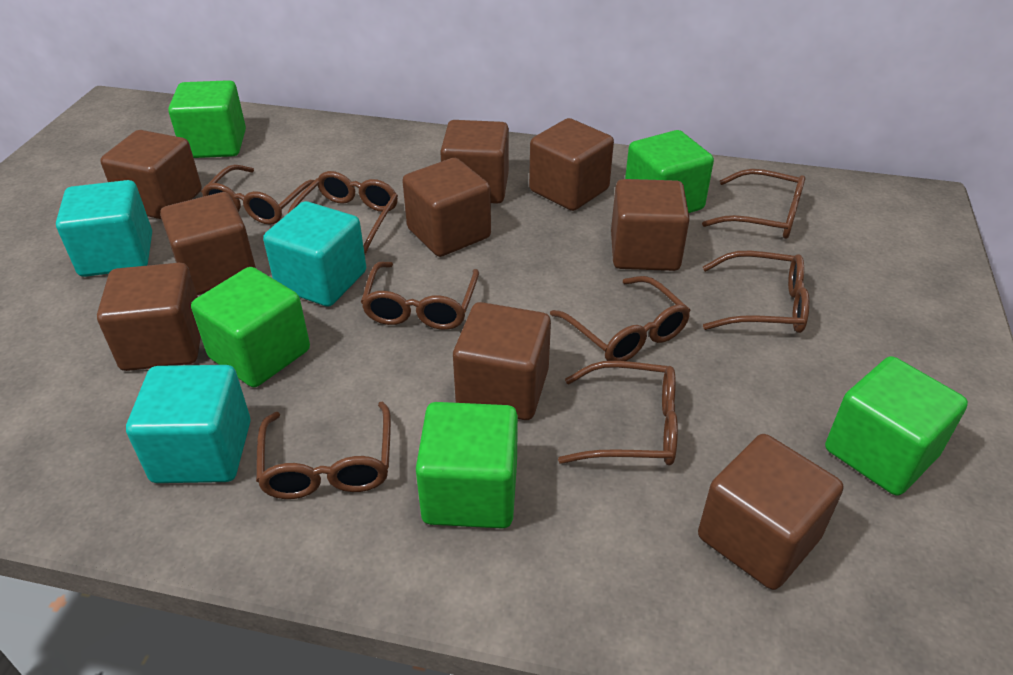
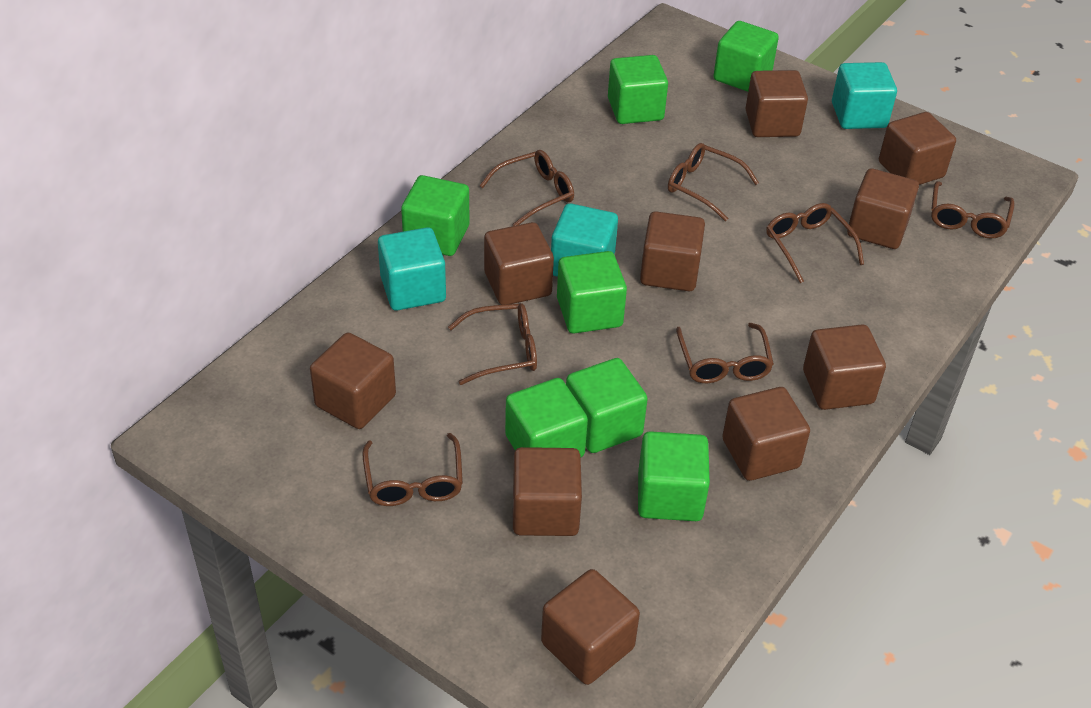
brown cube: 9 -> 10
brown glasses: 8 -> 7
green cube: 5 -> 7

